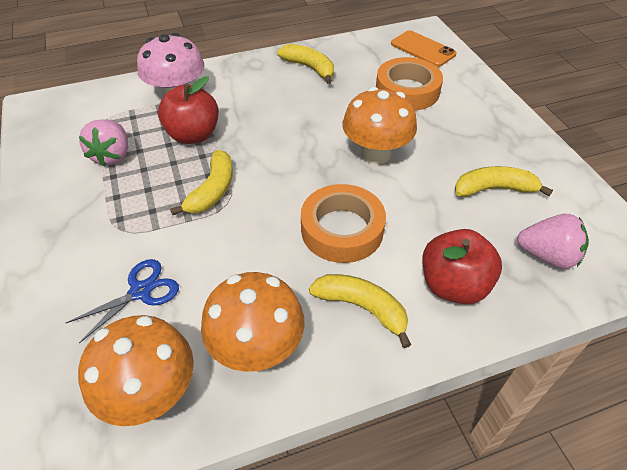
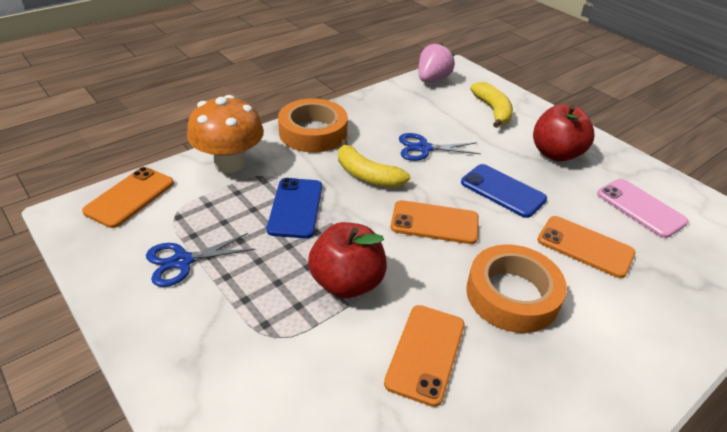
blue phone: 0 -> 2
blue scissors: 1 -> 2
orange mushroom: 3 -> 1
orange phone: 1 -> 4
pink mushroom: 1 -> 0
pink phone: 0 -> 1
pink strawberry: 2 -> 1
yellow banana: 4 -> 2

